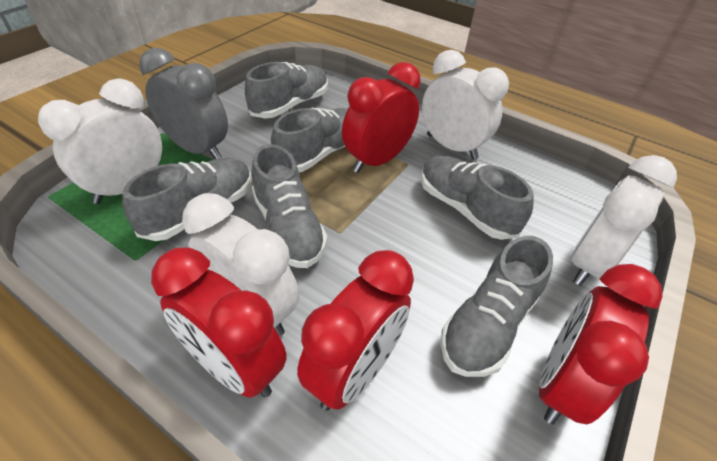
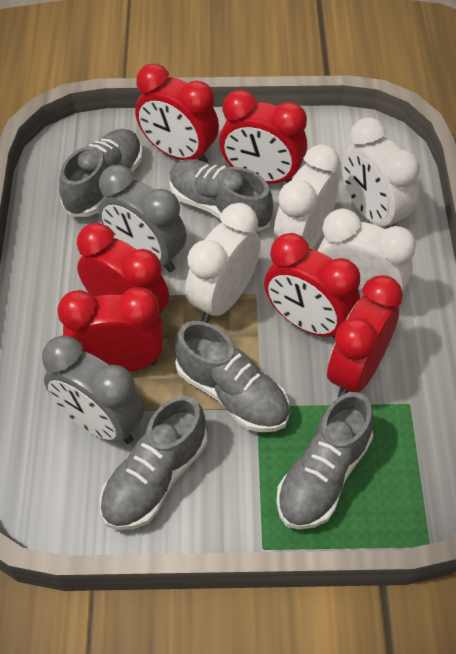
grey clock: 1 -> 2
grey shoe: 6 -> 5
red clock: 4 -> 6

